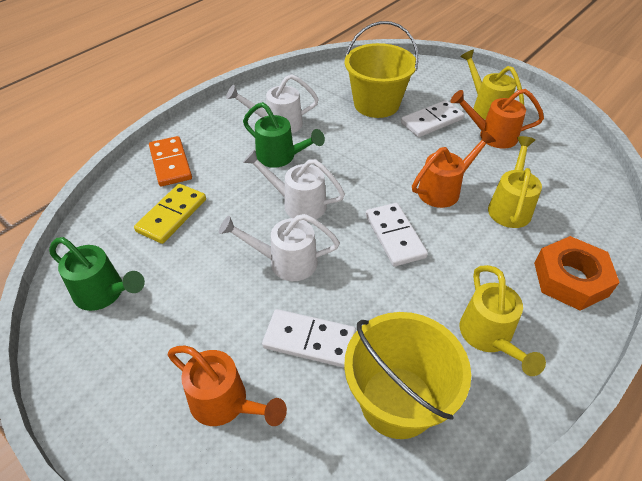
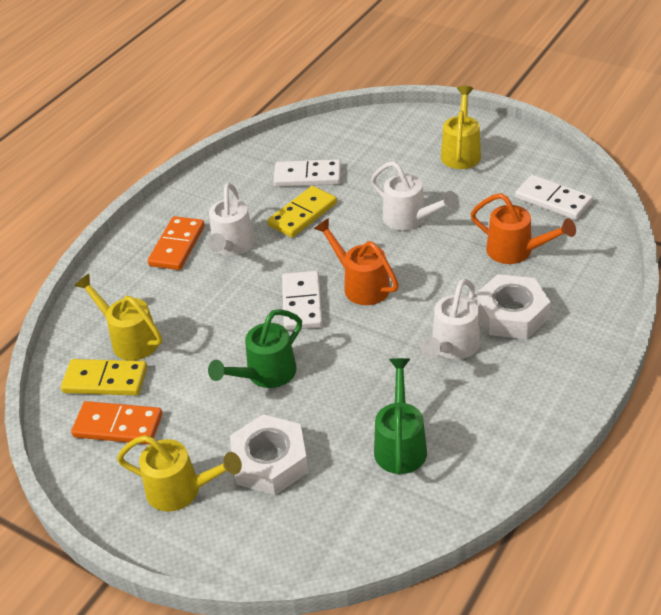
orange domino: 1 -> 2
orange nut: 1 -> 0
orange watering can: 3 -> 2
white nut: 0 -> 2
yellow bucket: 2 -> 0
yellow domino: 1 -> 2

